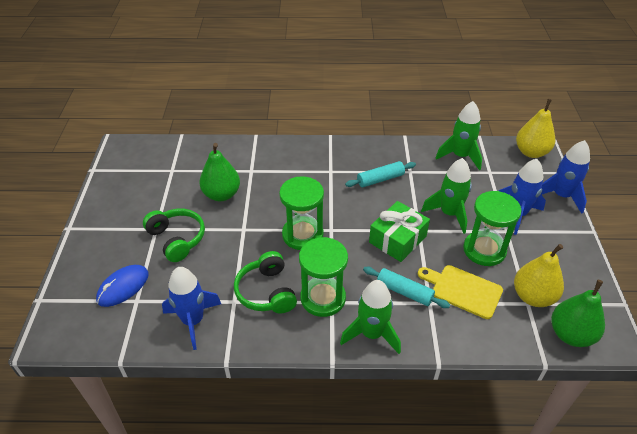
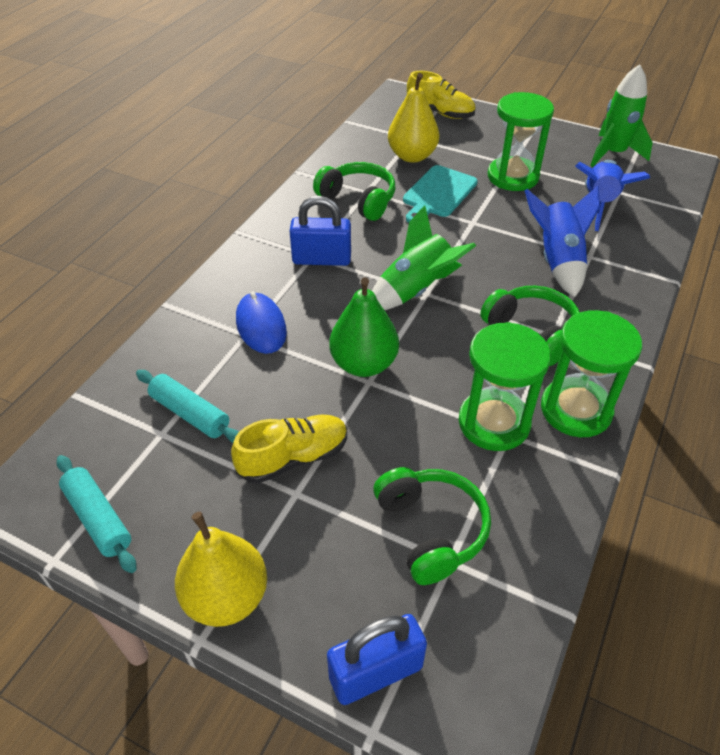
blue padlock: 0 -> 2
blue rocket: 3 -> 2
green gift: 1 -> 0
green headphones: 2 -> 3
green pear: 2 -> 1
green rocket: 3 -> 2
turquoise cutting board: 0 -> 1
yellow cutting board: 1 -> 0
yellow shoe: 0 -> 2

